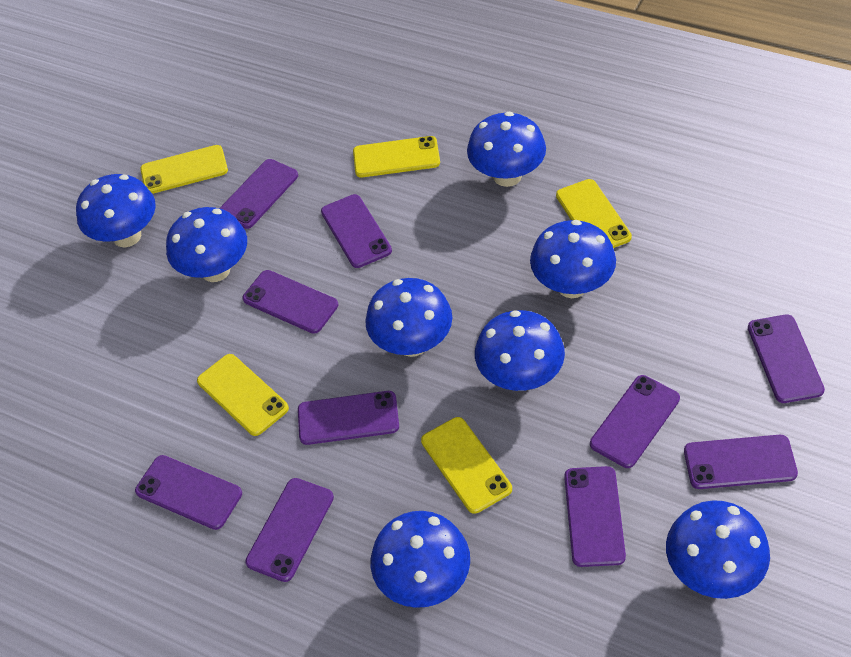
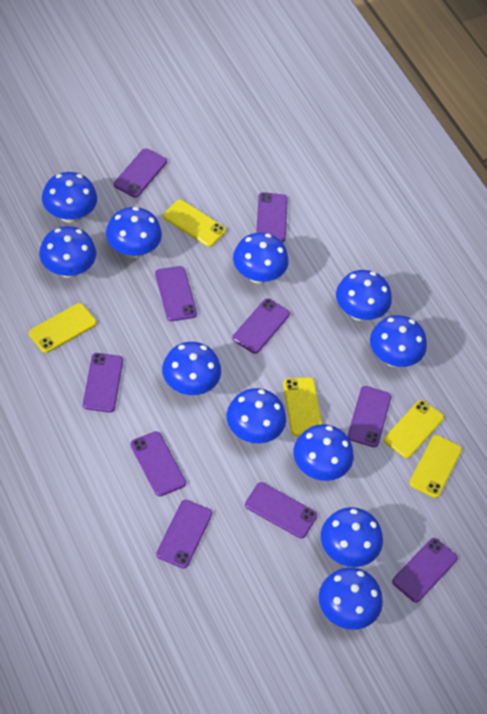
blue mushroom: 8 -> 11

